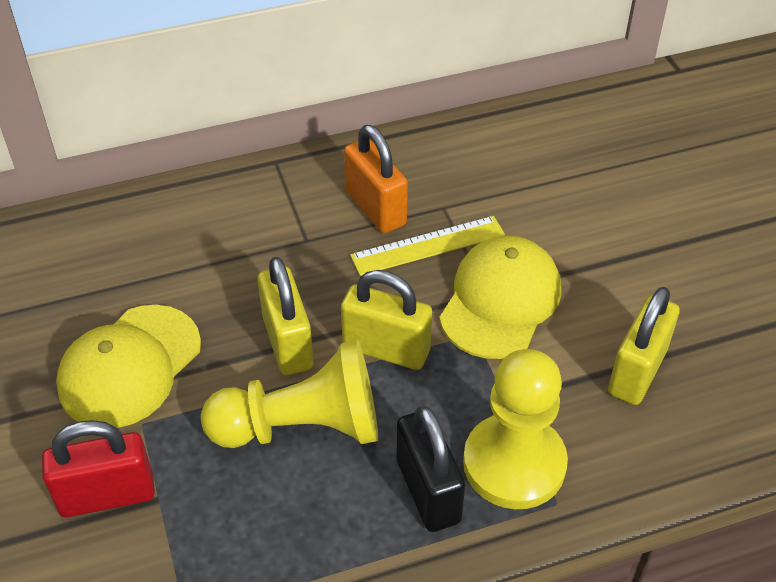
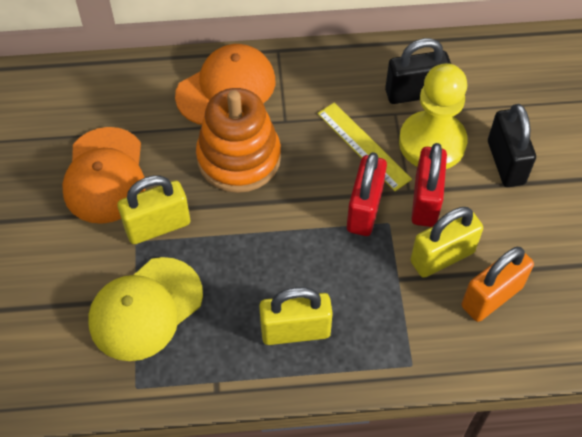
black padlock: 1 -> 2
orange cap: 0 -> 2
orange stacking toy: 0 -> 1
red padlock: 1 -> 2
yellow cap: 2 -> 1
yellow pawn: 2 -> 1

